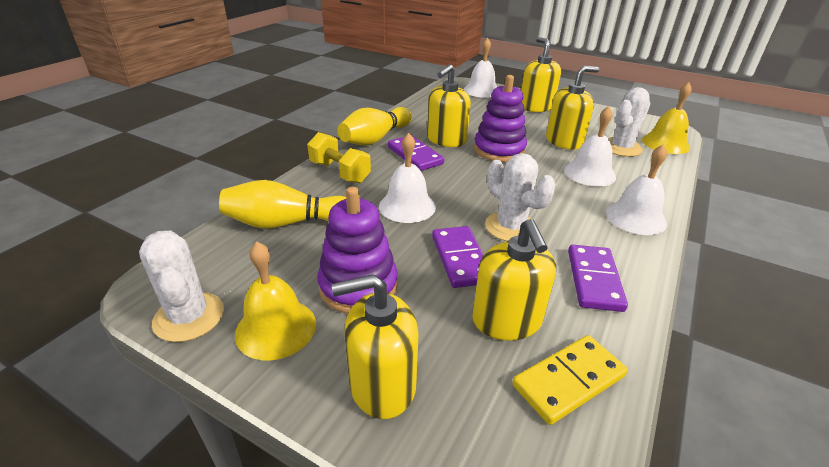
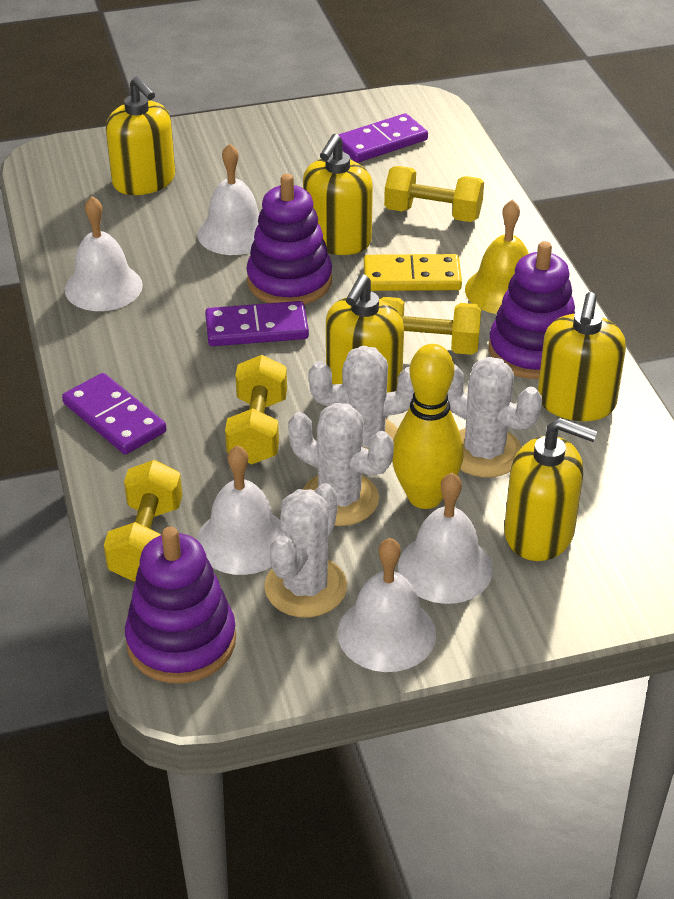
purple stacking toy: 2 -> 3
white bell: 4 -> 5
white cactus: 3 -> 4
yellow bell: 2 -> 1
yellow bowling pin: 2 -> 1
yellow dumbbell: 1 -> 4

